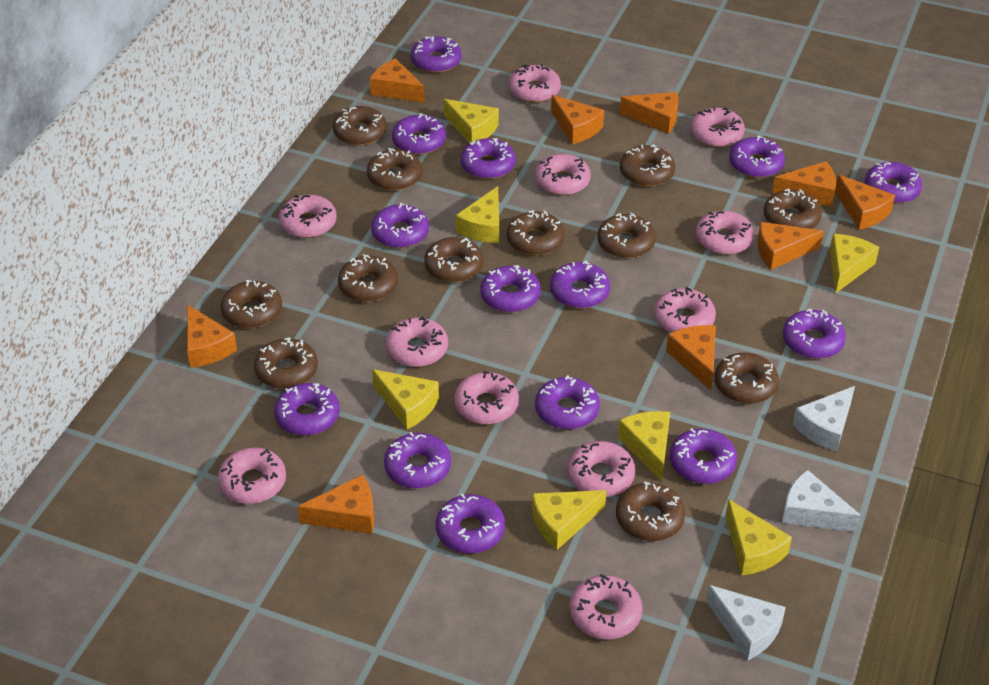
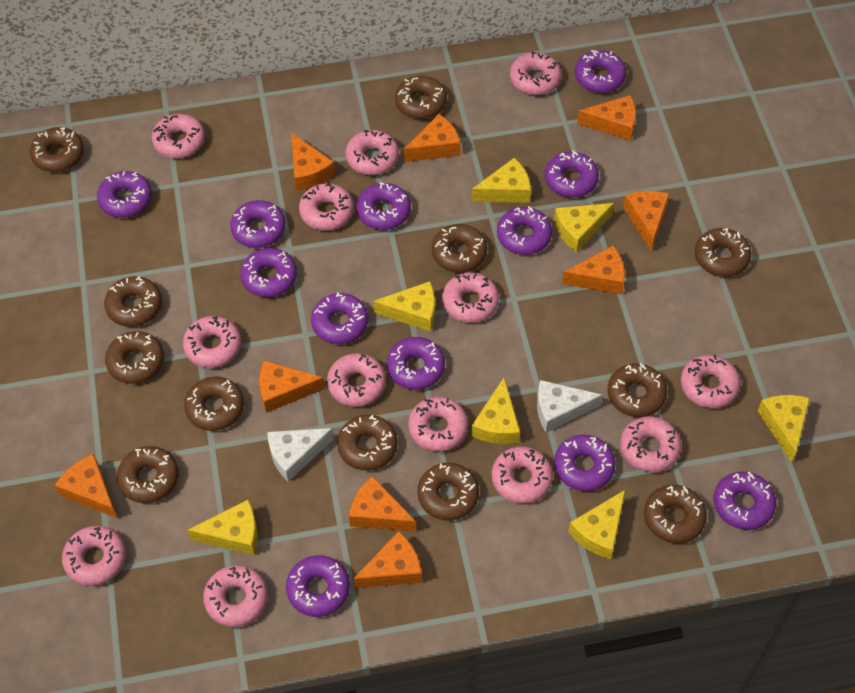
pink donut: 11 -> 13
purple donut: 14 -> 12
white cheese: 3 -> 2

